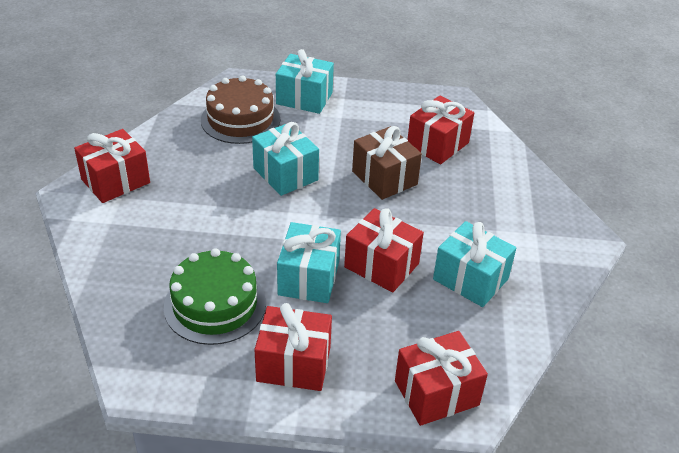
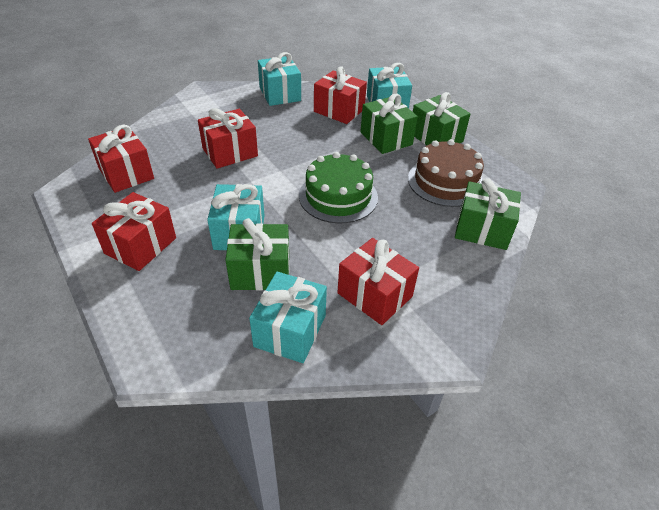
brown gift: 1 -> 0
green gift: 0 -> 4

